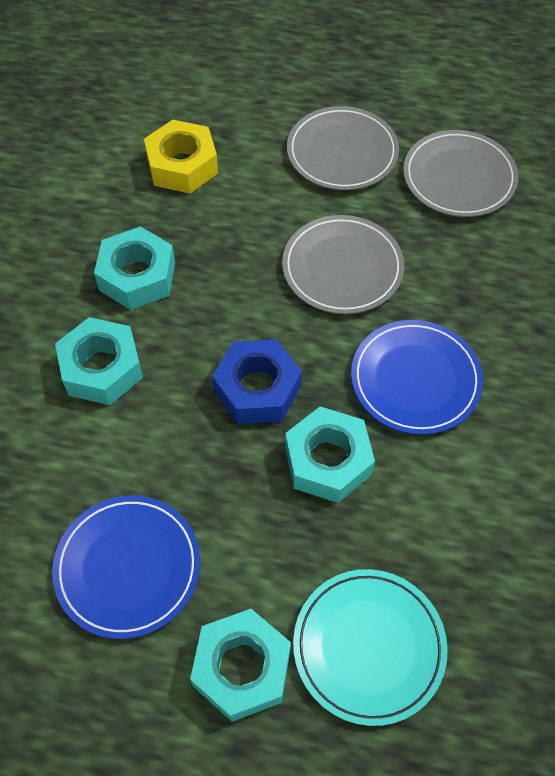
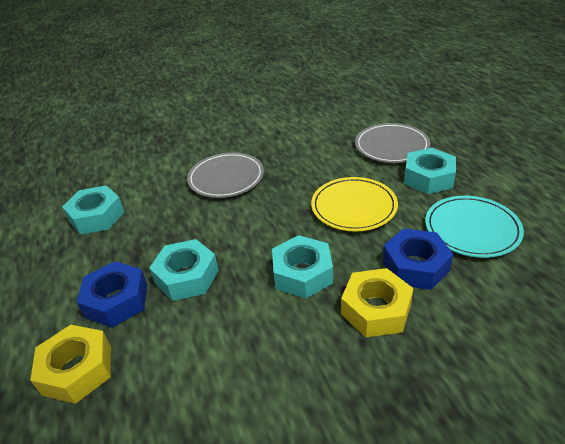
blue nut: 1 -> 2
blue plate: 2 -> 0
grey plate: 3 -> 2
yellow nut: 1 -> 2
yellow plate: 0 -> 1

